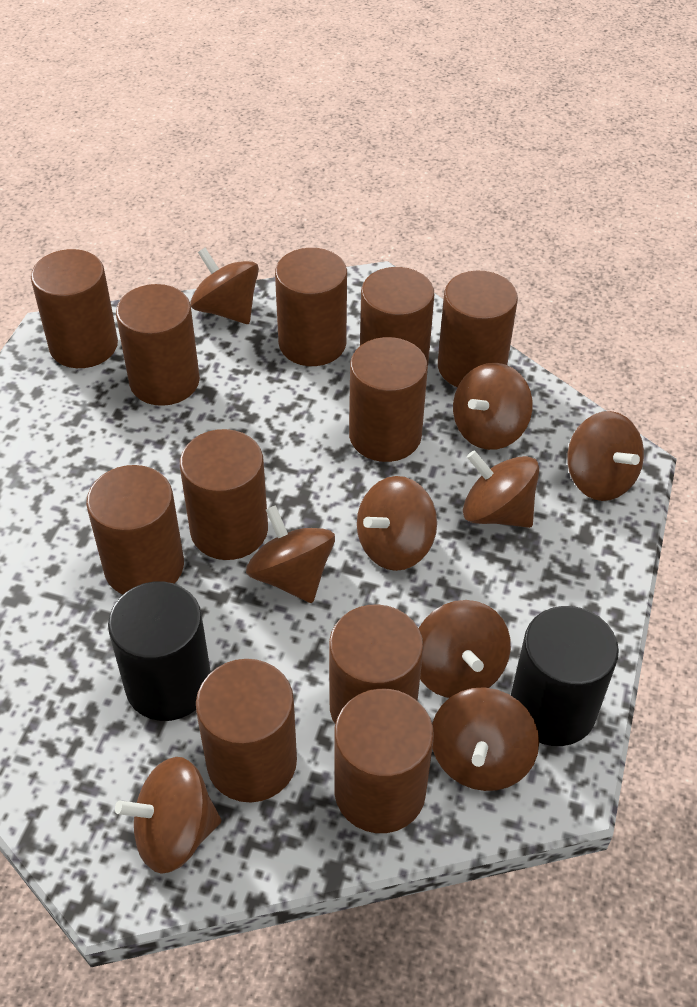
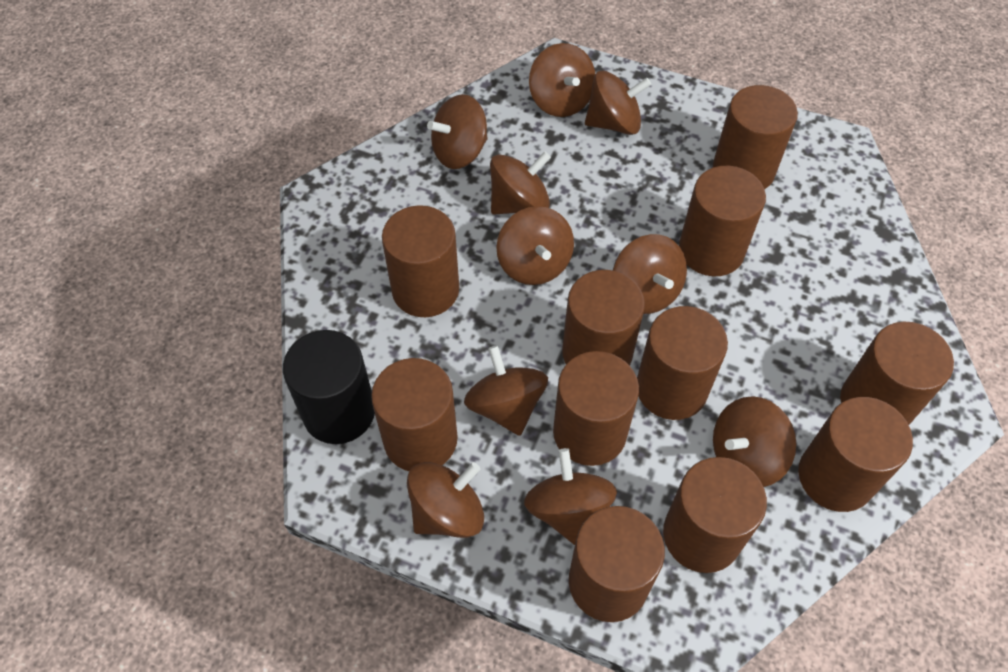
black cylinder: 2 -> 1
brown spinning top: 9 -> 10

